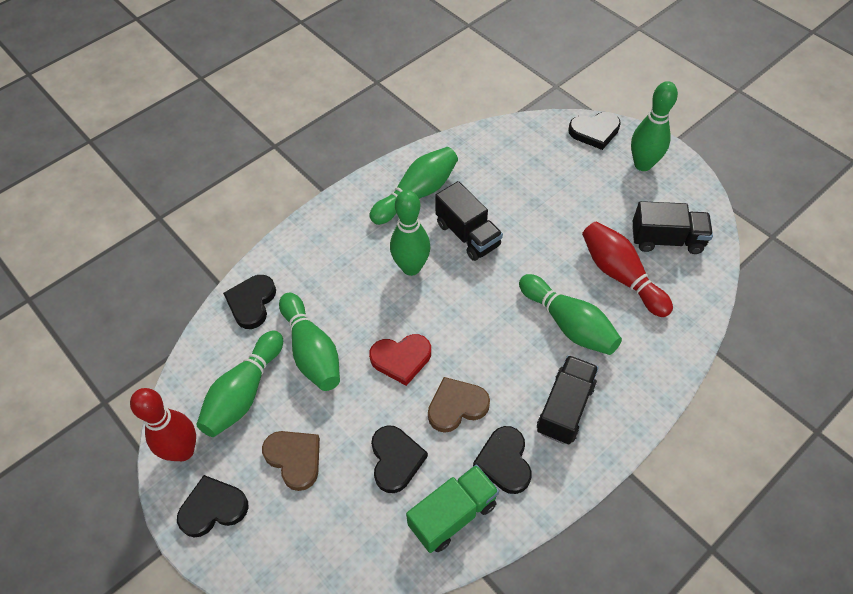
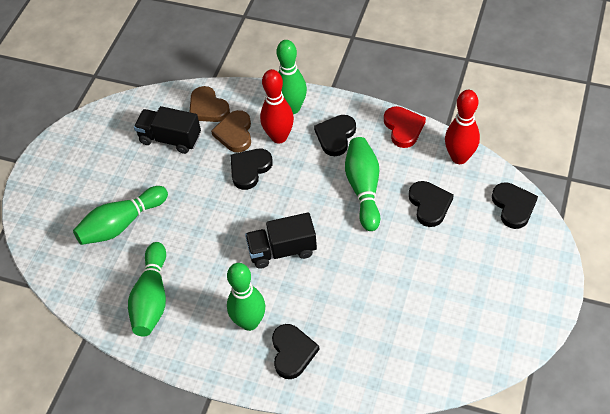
black truck: 3 -> 2
green bowling pin: 6 -> 5
green truck: 1 -> 0

